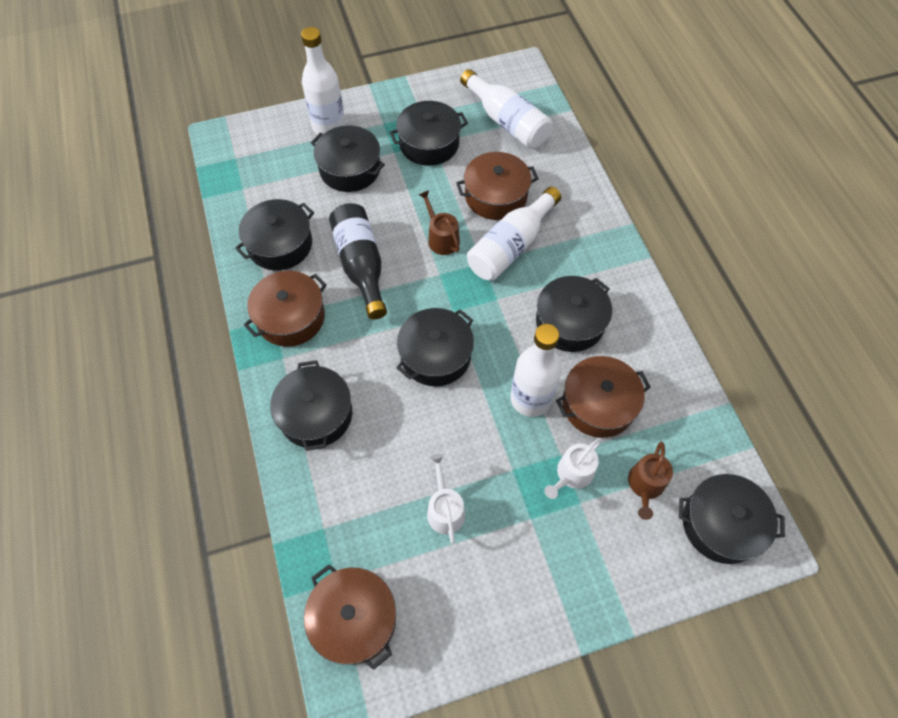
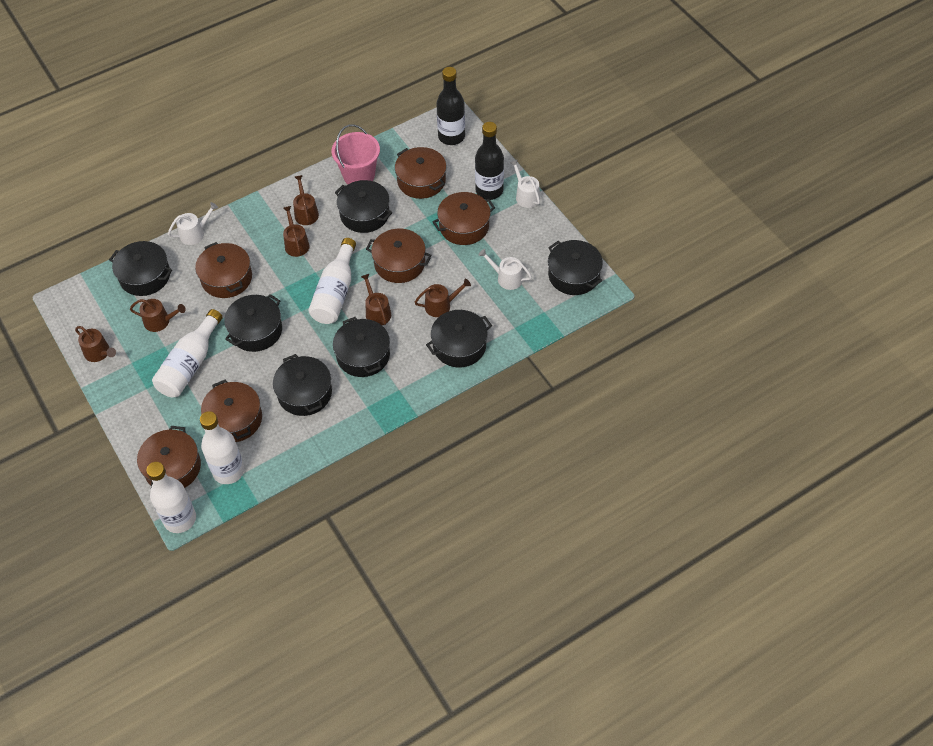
black bottle: 1 -> 2
brown pot: 4 -> 6
brown watering can: 2 -> 6
pink bucket: 0 -> 1
white watering can: 2 -> 3

